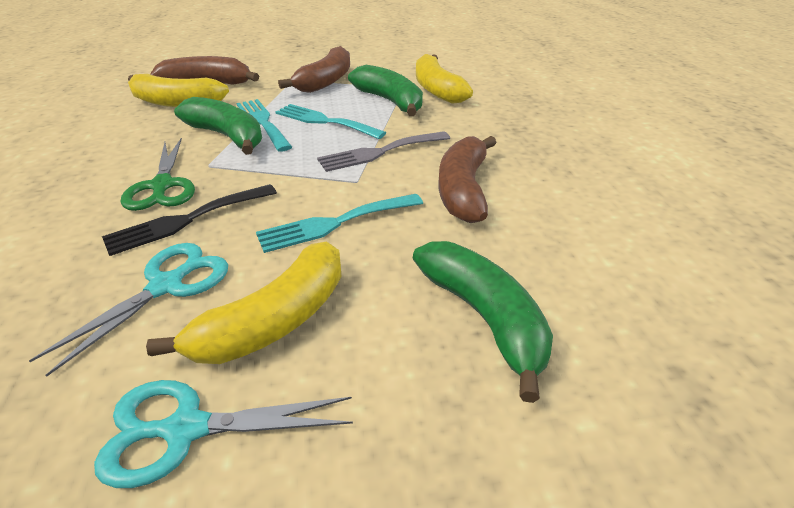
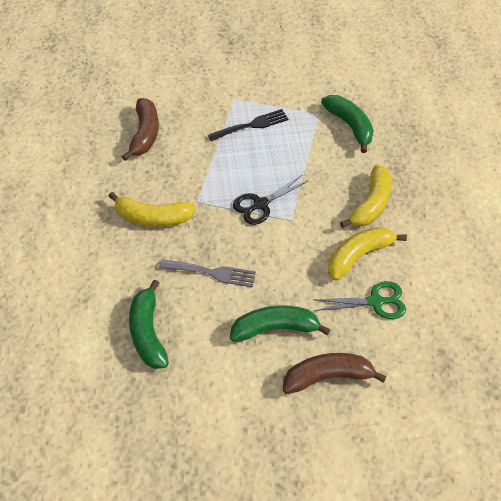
black scissors: 0 -> 1
brown banana: 3 -> 2
turquoise fork: 3 -> 0
turquoise scissors: 2 -> 0

